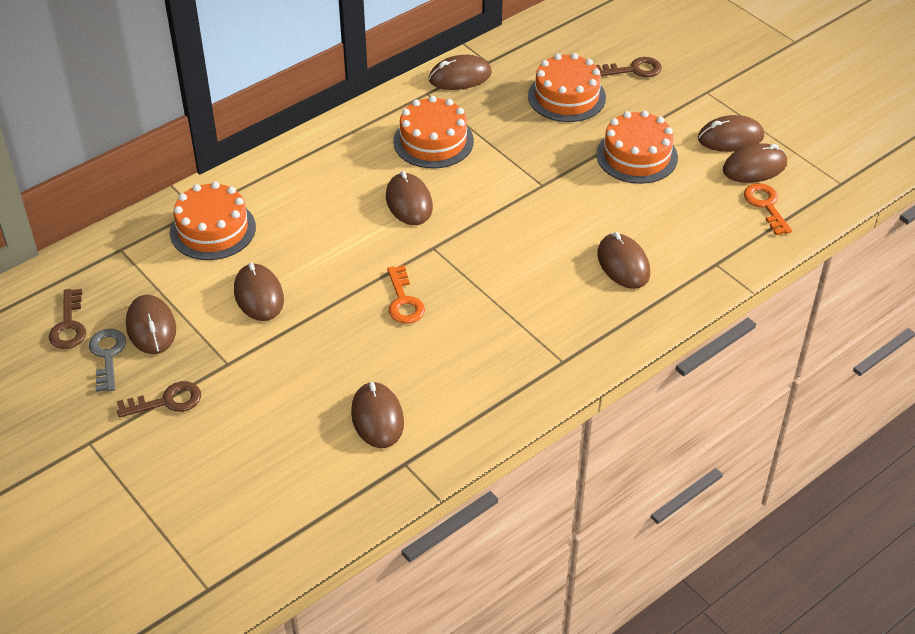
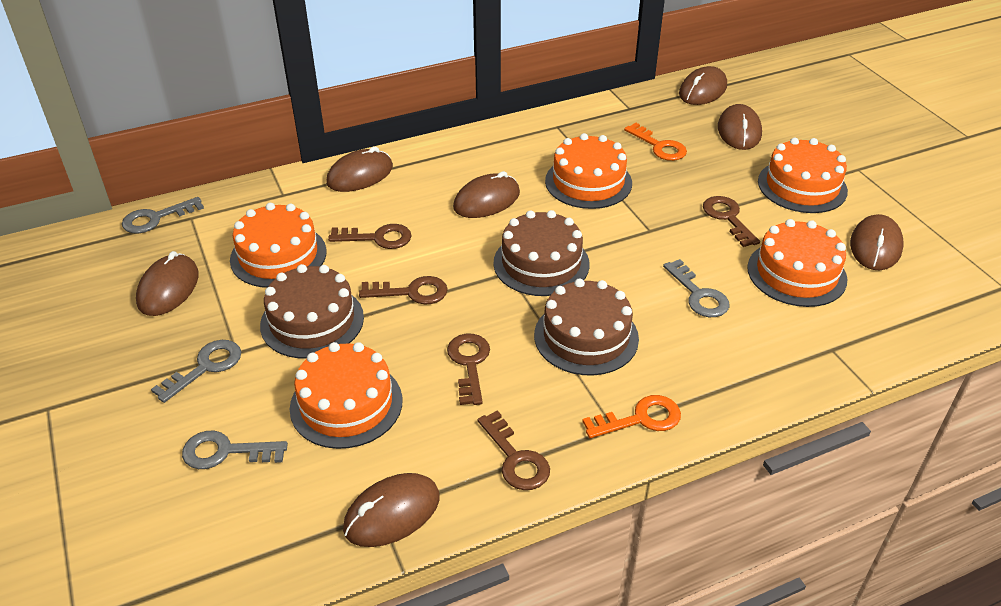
brown cake: 0 -> 3
brown key: 3 -> 5
brown mouse: 8 -> 7
grey key: 1 -> 4
orange cake: 4 -> 5

